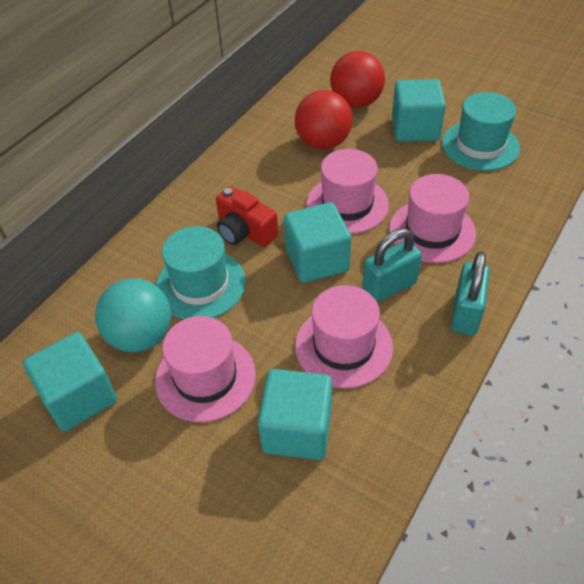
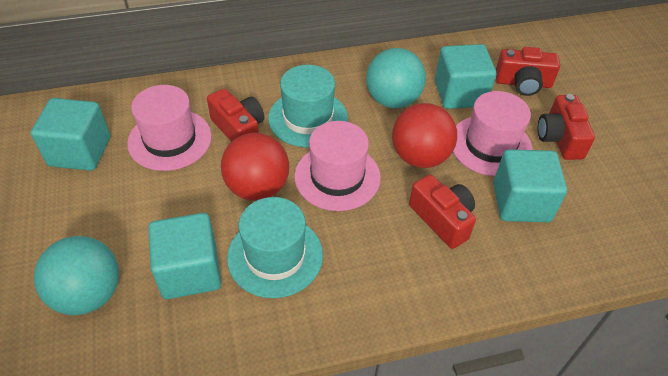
pink hat: 4 -> 3
red camera: 1 -> 4
turquoise ball: 1 -> 2
turquoise padlock: 2 -> 0

